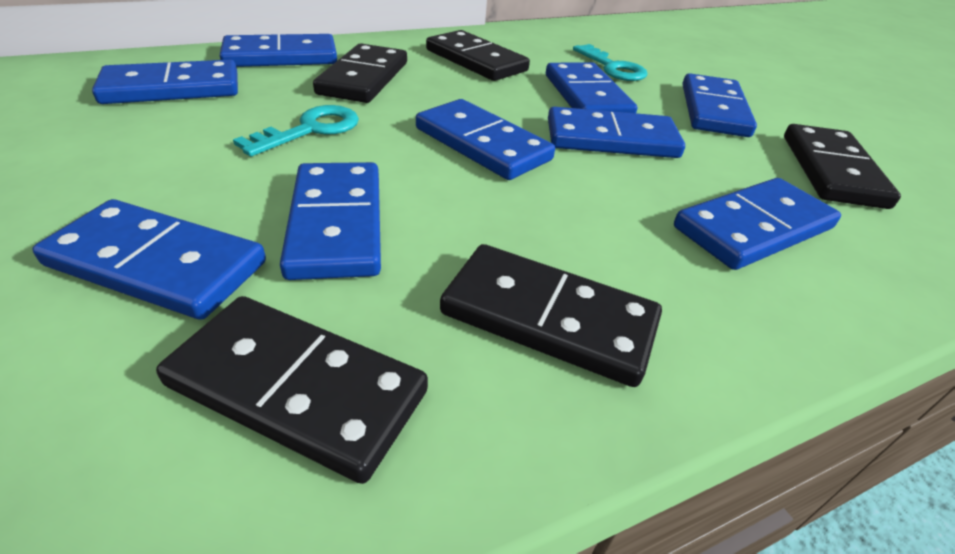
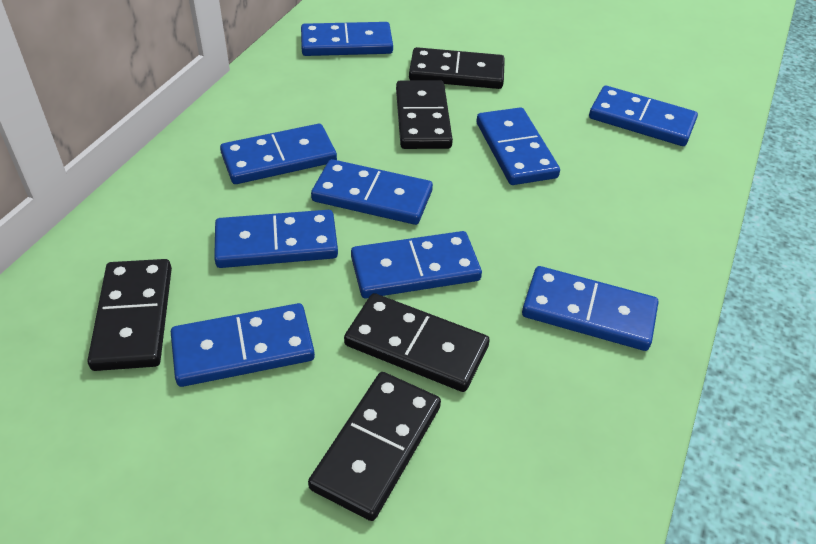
turquoise key: 2 -> 0

